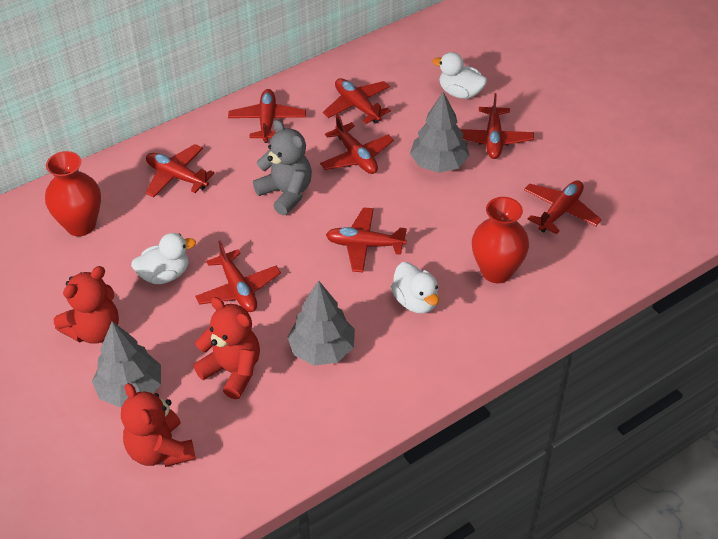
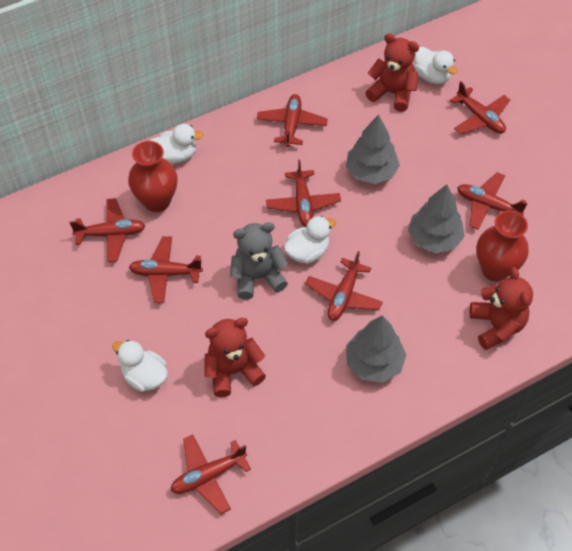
white duck: 3 -> 4

